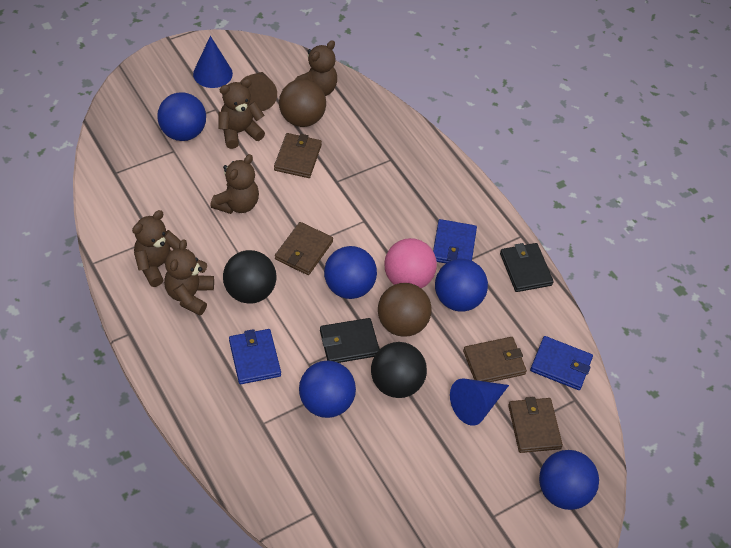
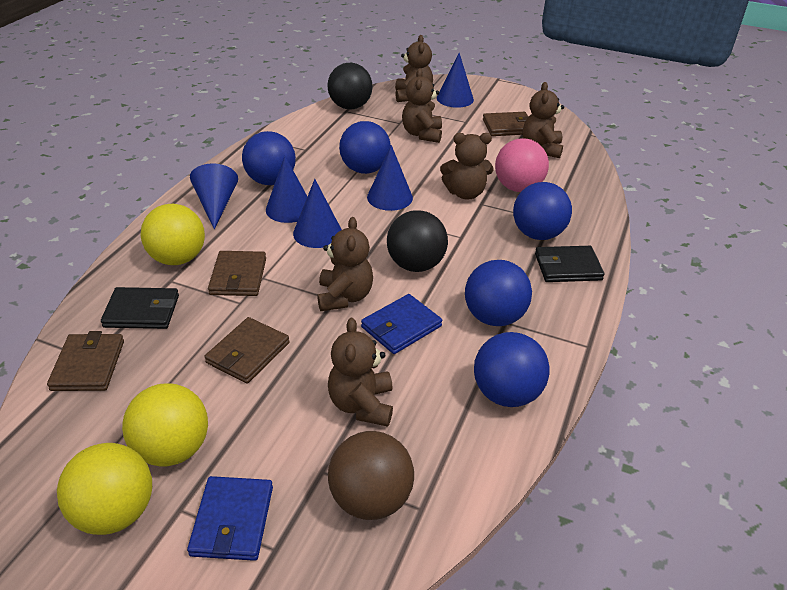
blue cone: 2 -> 5
blue wallet: 3 -> 2
brown ball: 2 -> 1
brown cone: 1 -> 0
brown teddy bear: 5 -> 6
yellow ball: 0 -> 3

